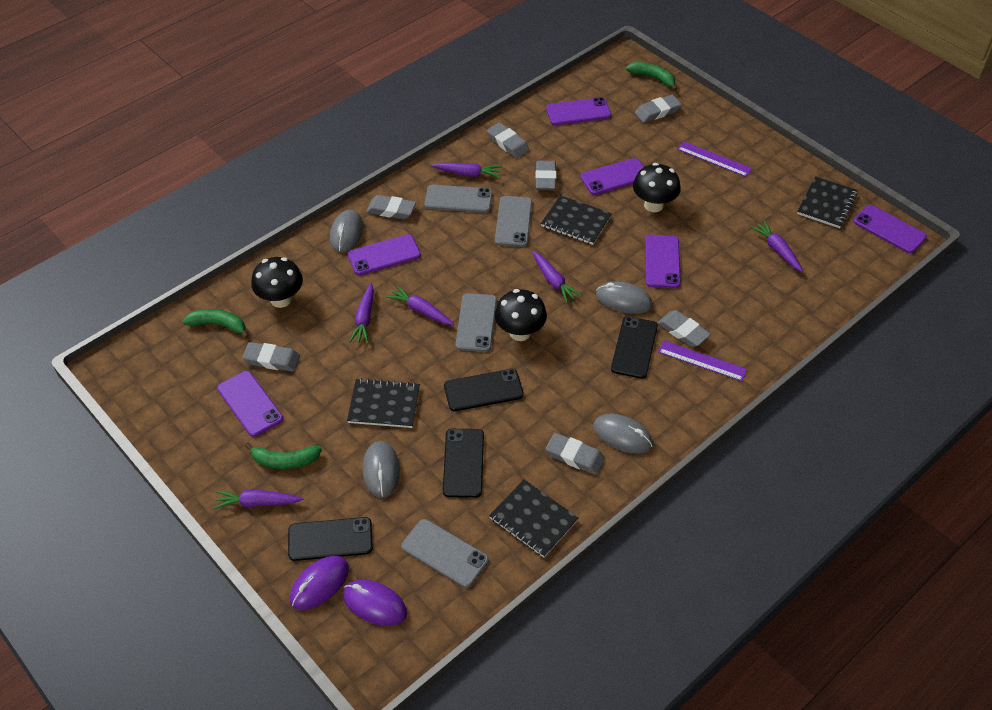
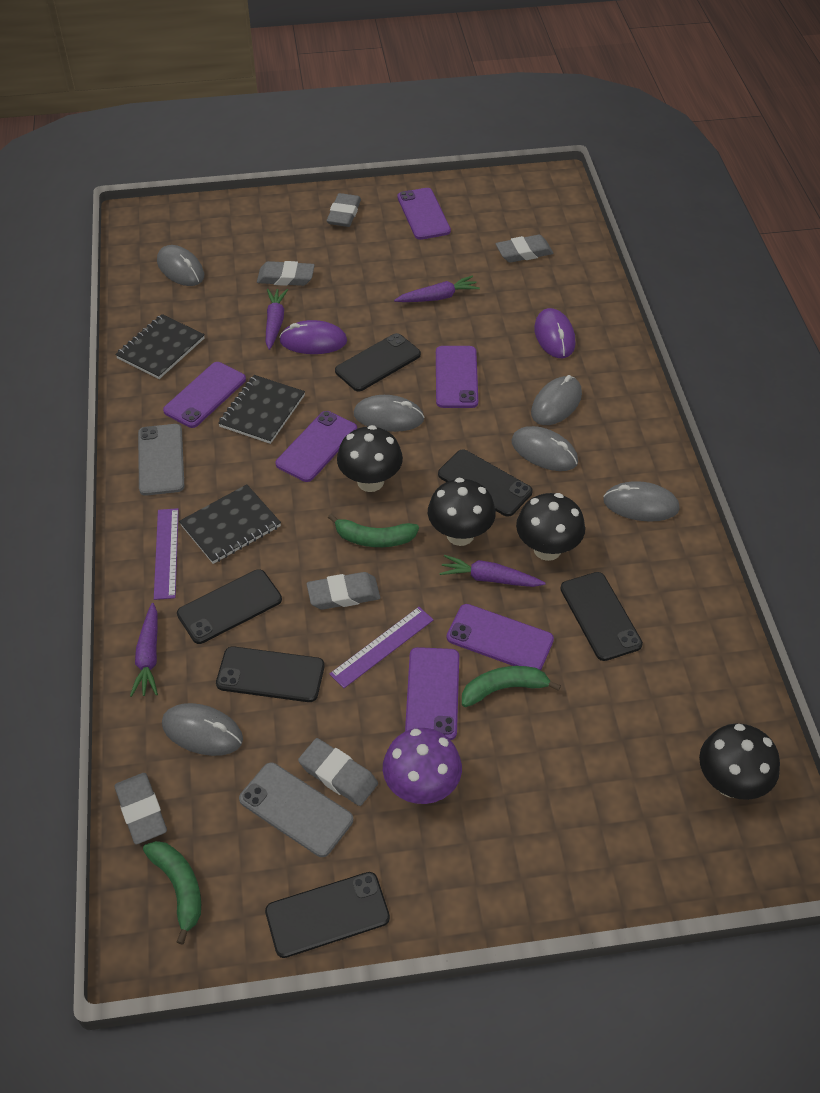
black mushroom: 3 -> 4
black notebook: 4 -> 3
black phone: 4 -> 6
grey eraser: 7 -> 6
grey mouse: 4 -> 6
grey phone: 4 -> 2
purple carrot: 6 -> 4
purple mushroom: 0 -> 1

